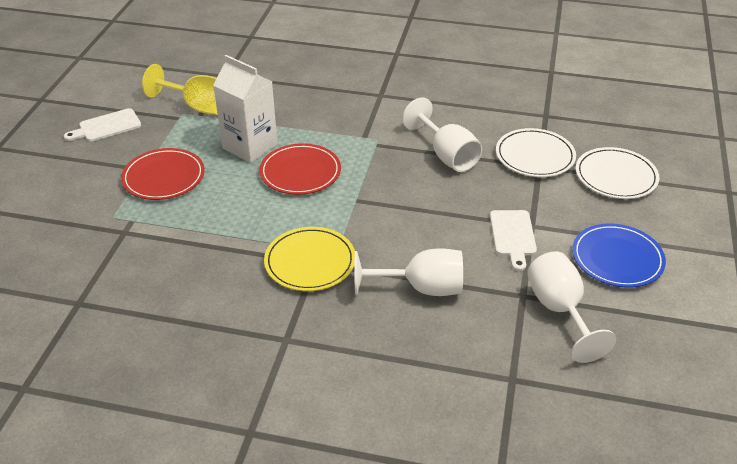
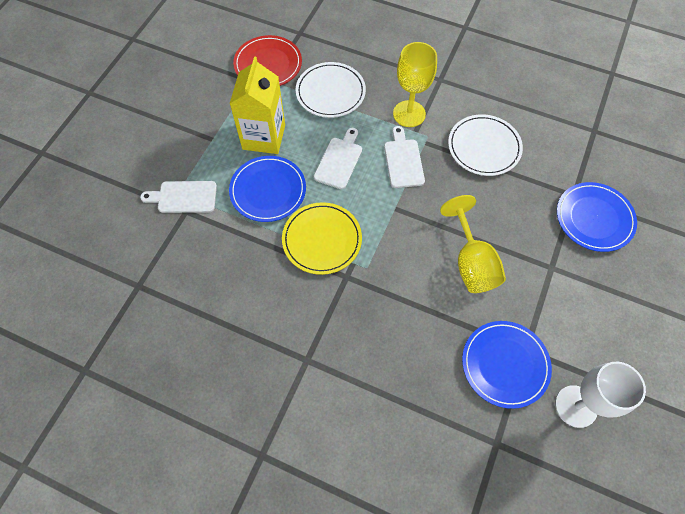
blue plate: 1 -> 3
red plate: 2 -> 1
white carton: 1 -> 0
white cutting board: 2 -> 3
white goblet: 3 -> 1
yellow carton: 0 -> 1
yellow goblet: 1 -> 2

